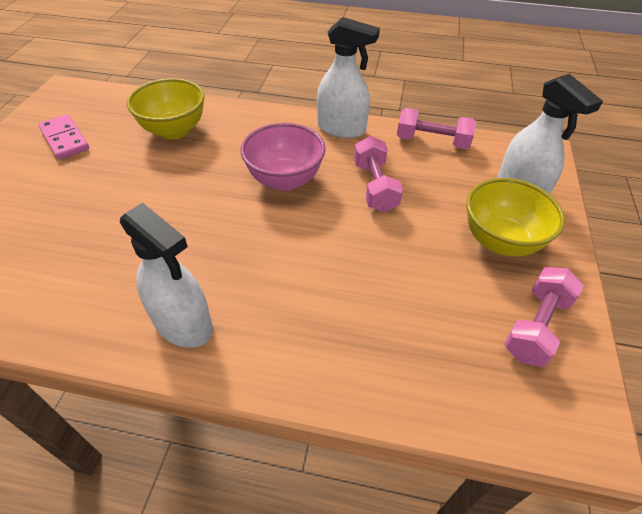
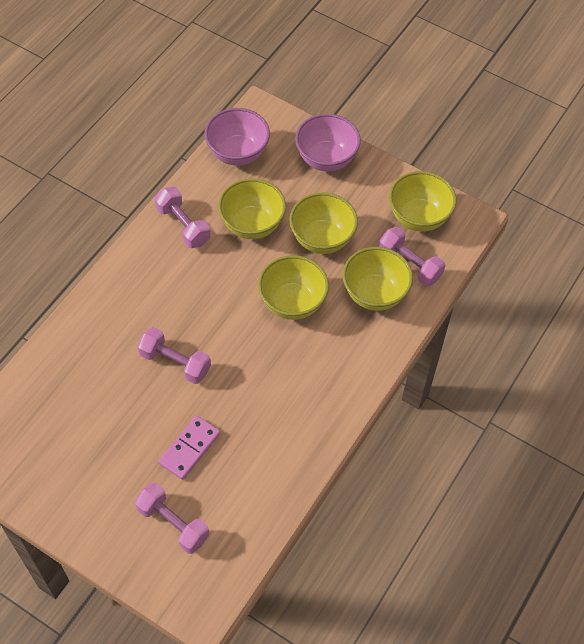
pink bowl: 1 -> 2
pink dumbbell: 3 -> 4
white spray bottle: 3 -> 0
yellow bowl: 2 -> 5

